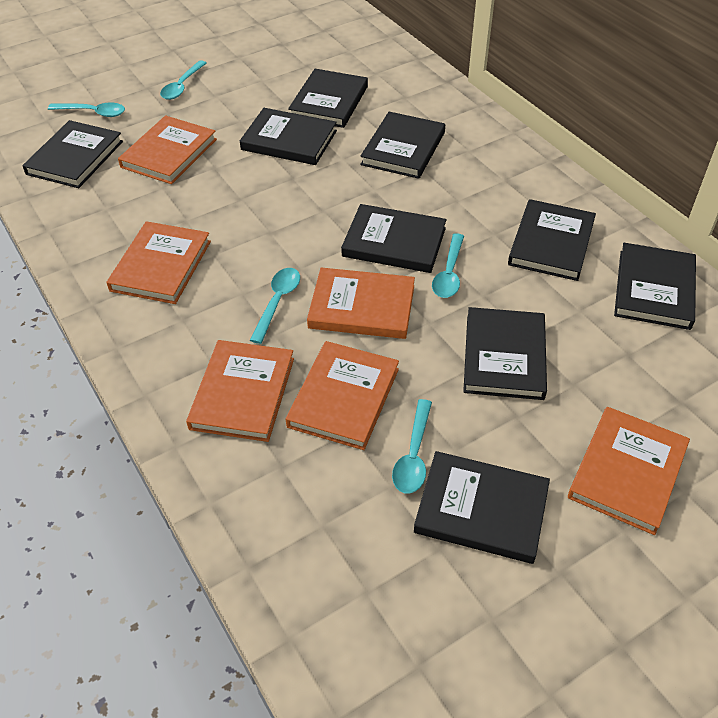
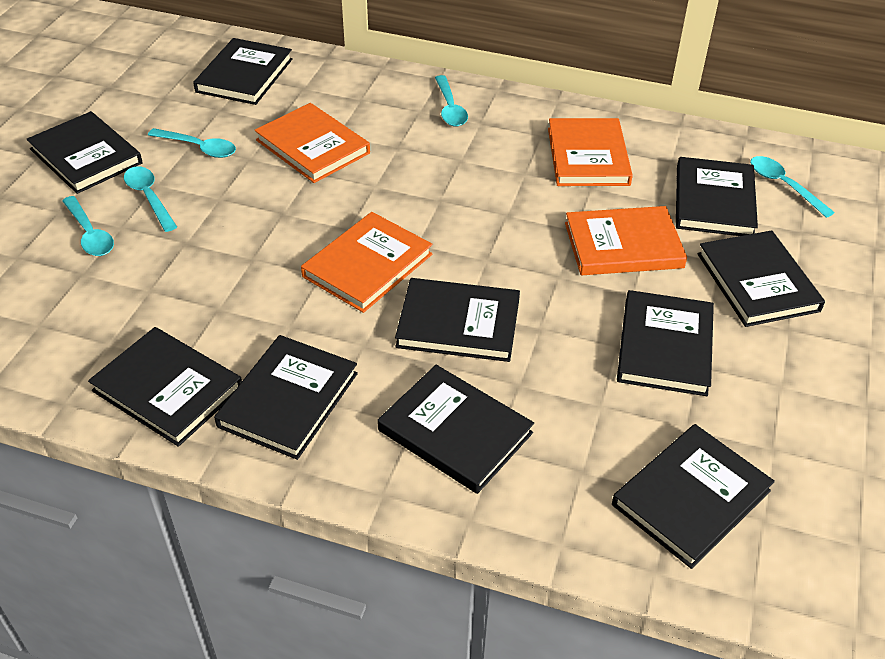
black book: 9 -> 10
orange book: 6 -> 4

